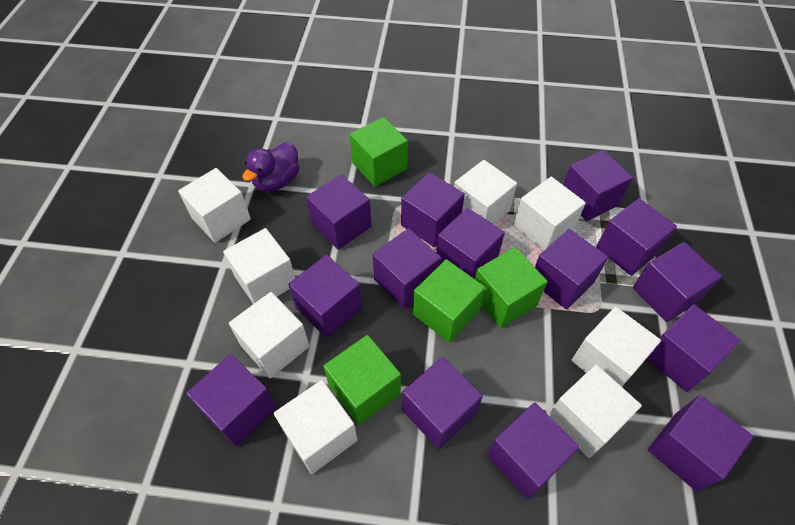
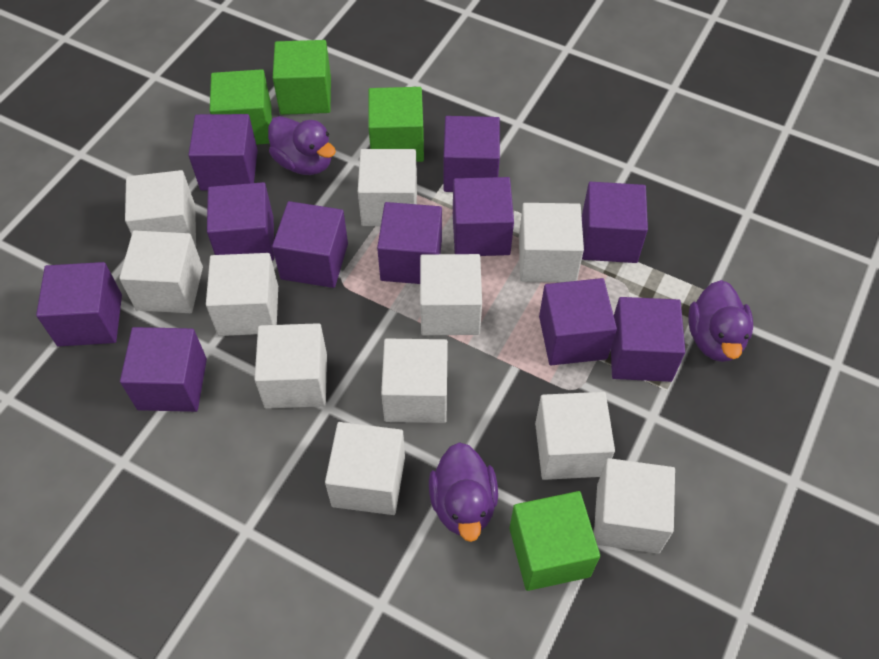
purple cube: 14 -> 11
purple duck: 1 -> 3
white cube: 8 -> 11

